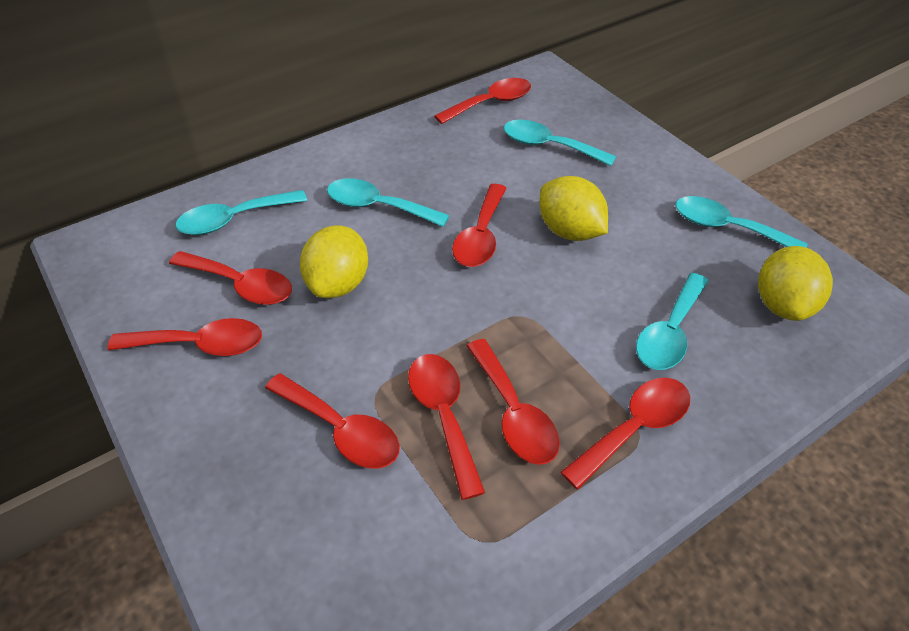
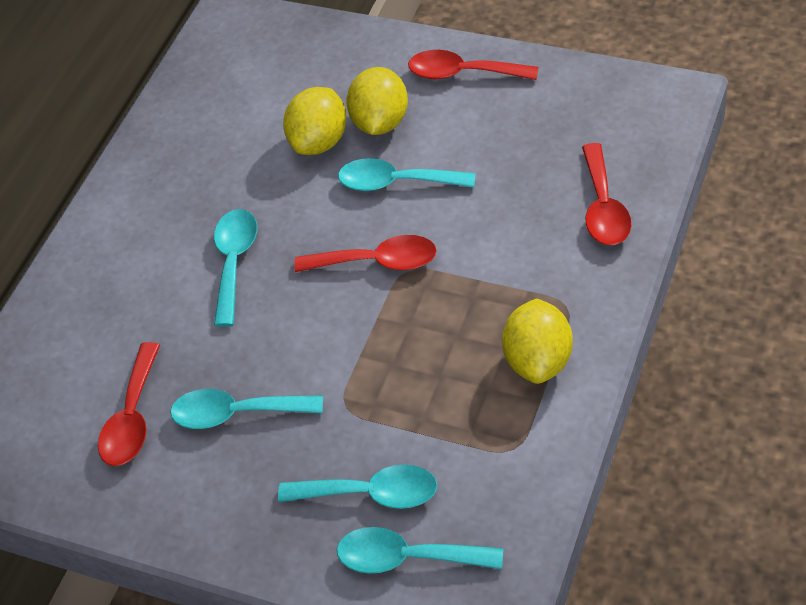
red spoon: 8 -> 4

